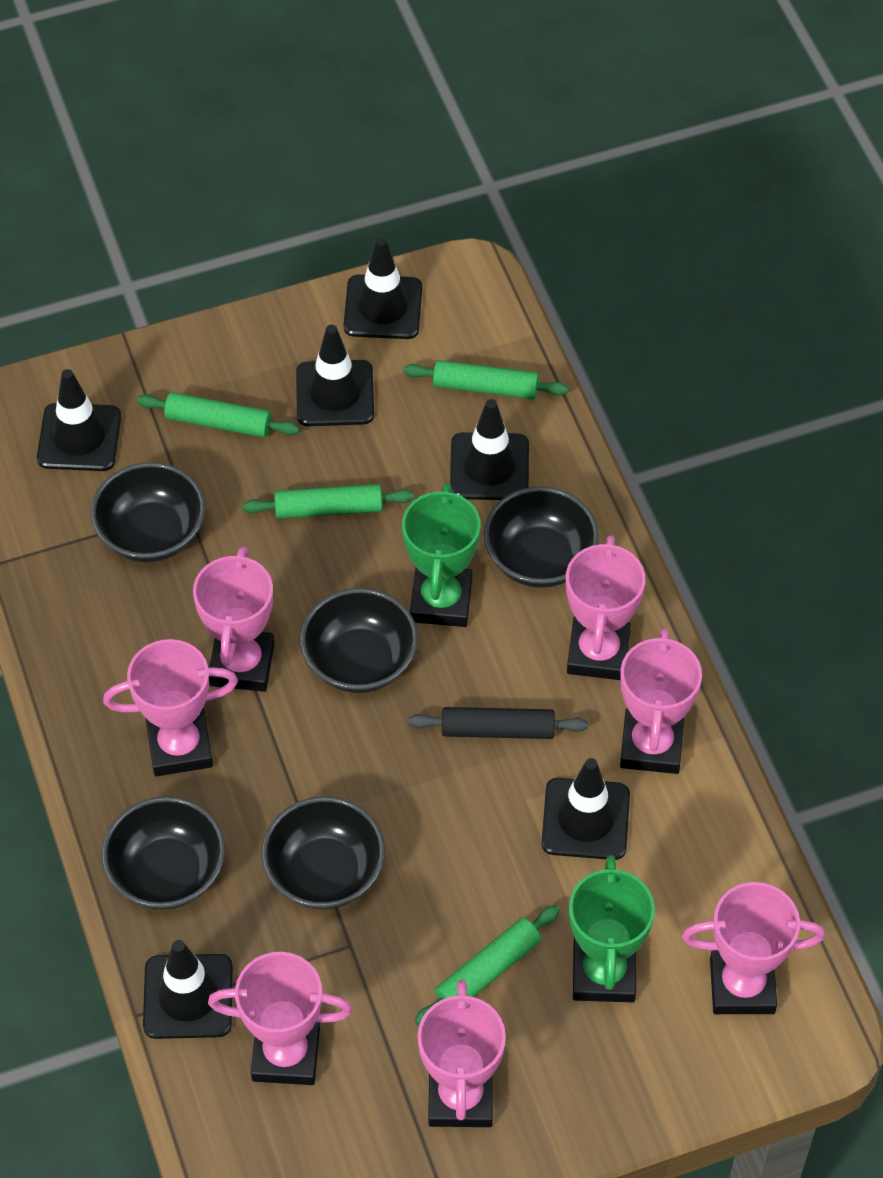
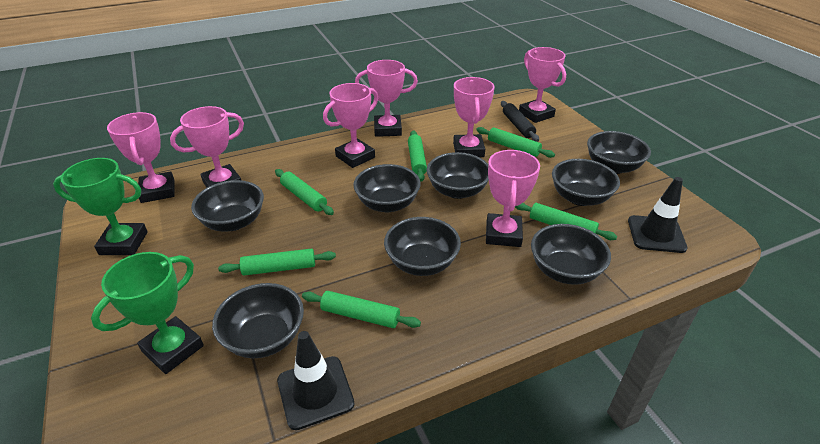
black bowl: 5 -> 8
black traffic cone: 6 -> 2
green rolling pin: 4 -> 6

